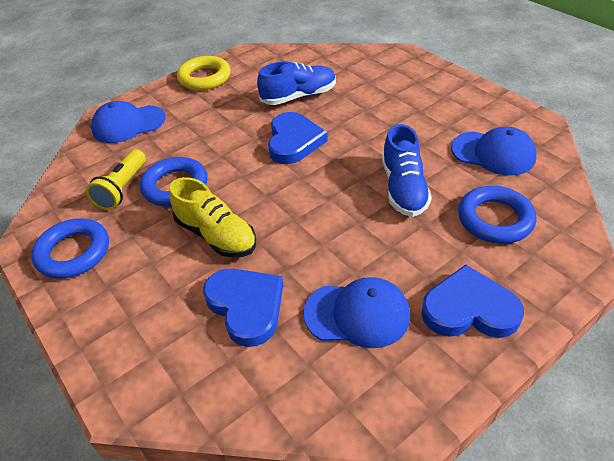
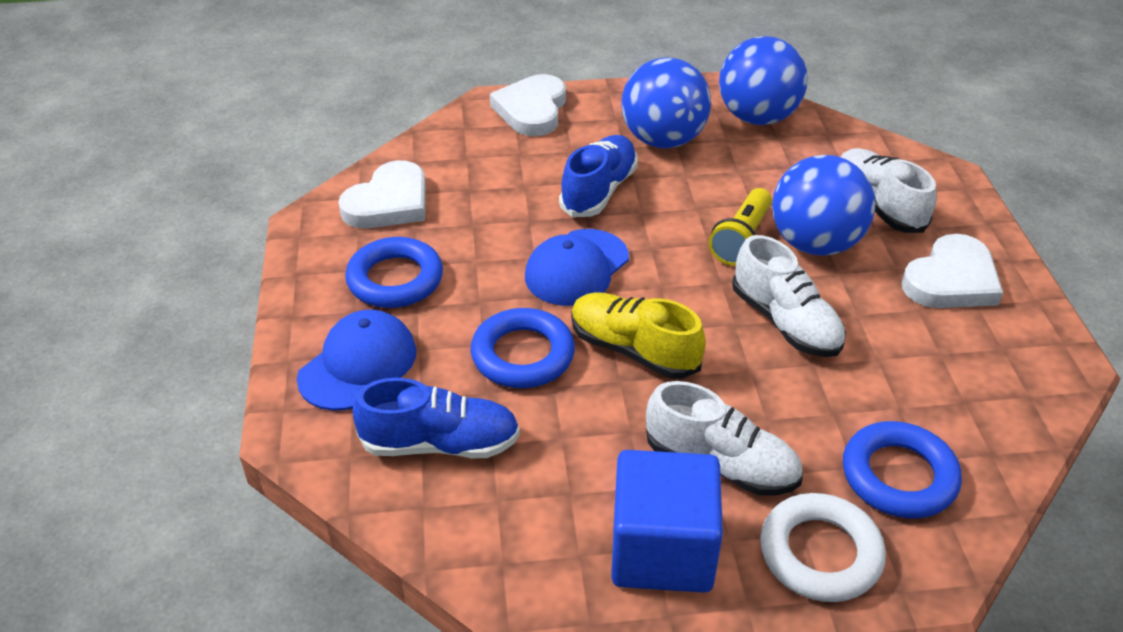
blue ball: 0 -> 3
blue cap: 3 -> 2
blue cube: 0 -> 1
blue heart: 3 -> 0
white heart: 0 -> 3
white ring: 0 -> 1
white shoe: 0 -> 3
yellow ring: 1 -> 0

